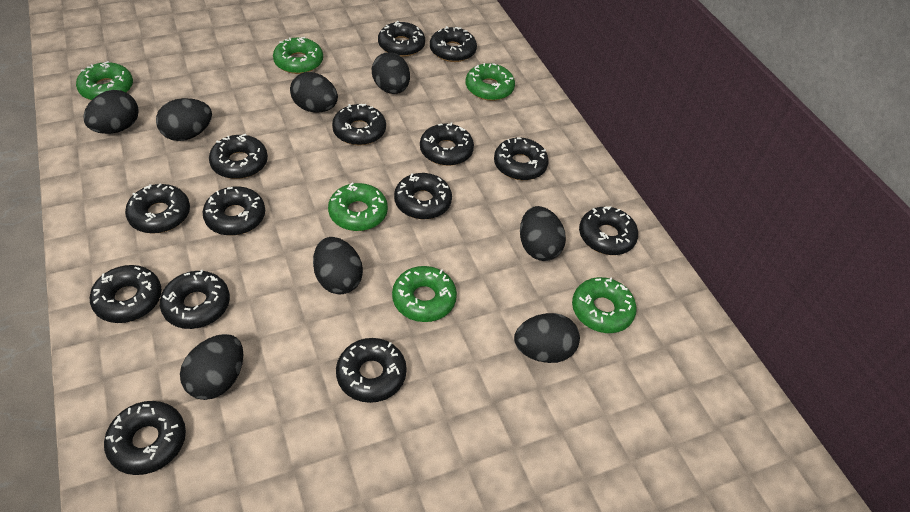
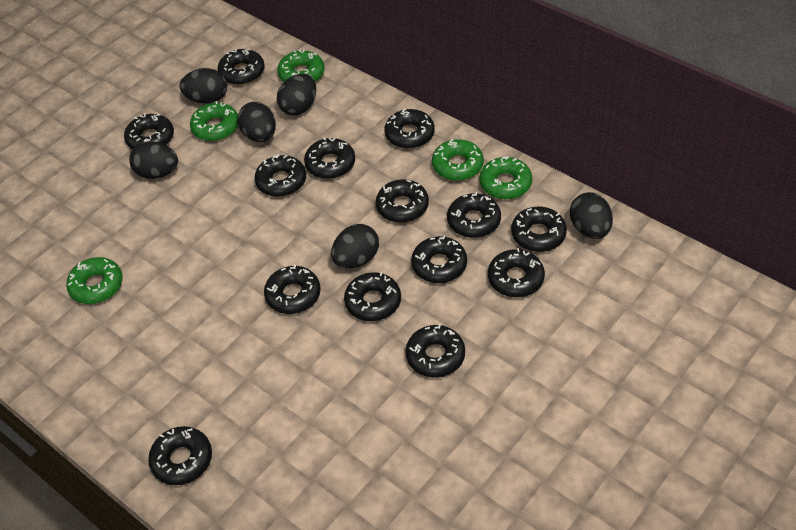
black egg: 8 -> 6
green donut: 6 -> 5

